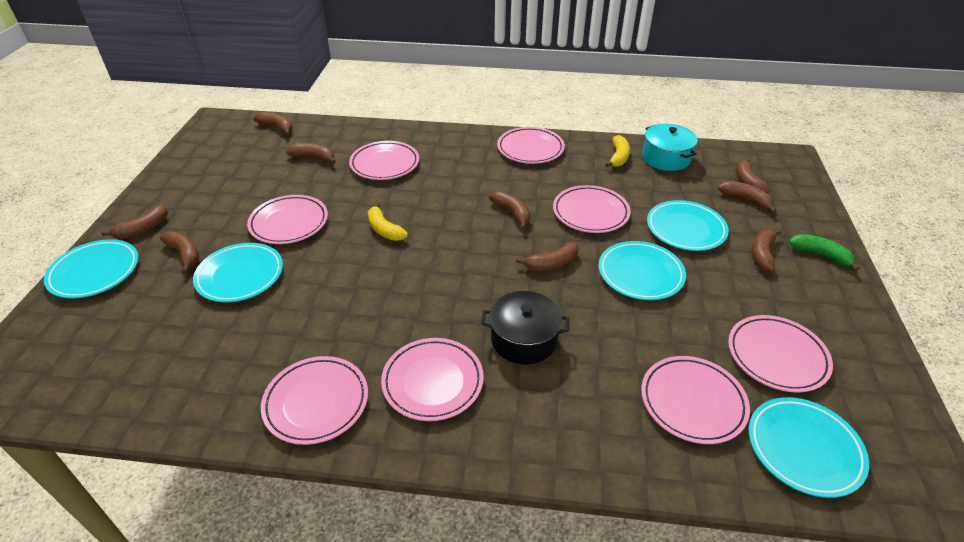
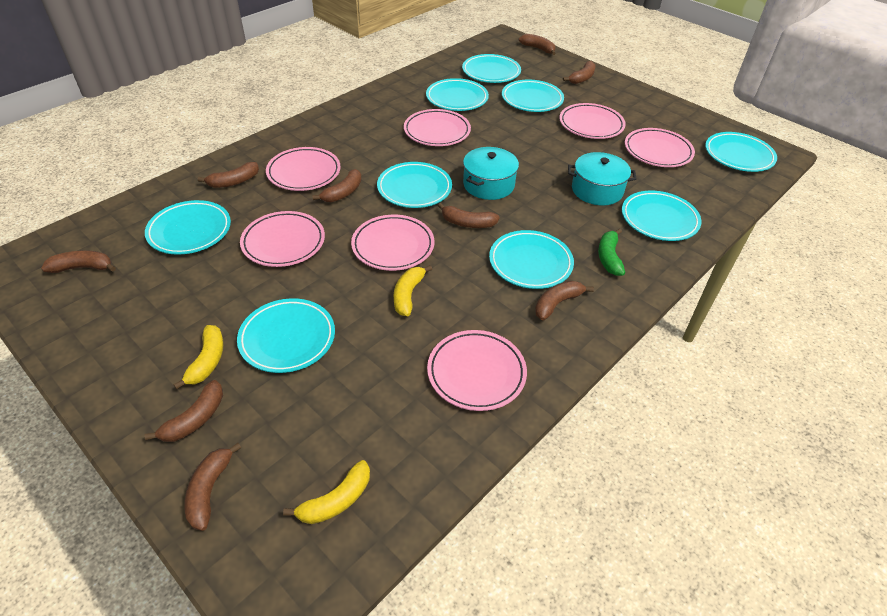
black pot: 1 -> 0
pink plate: 8 -> 7
turquoise plate: 5 -> 9
turquoise pot: 1 -> 2
yellow banana: 2 -> 3

